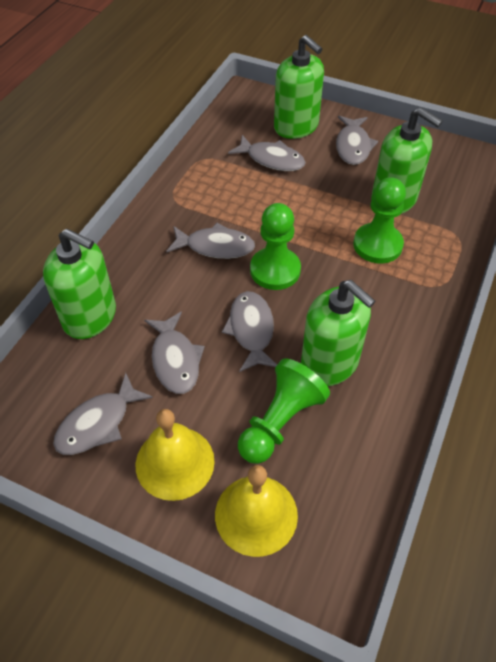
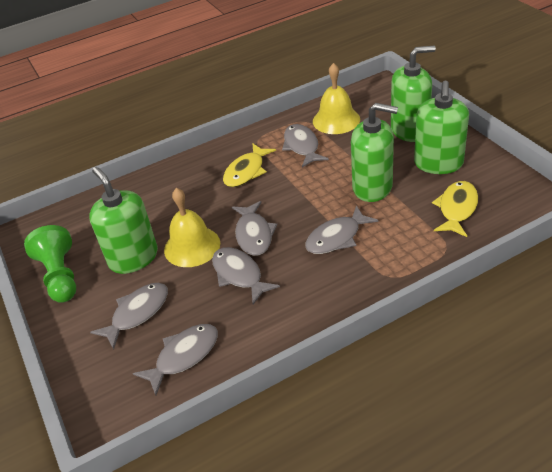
green pawn: 3 -> 1
yellow fish: 0 -> 2

